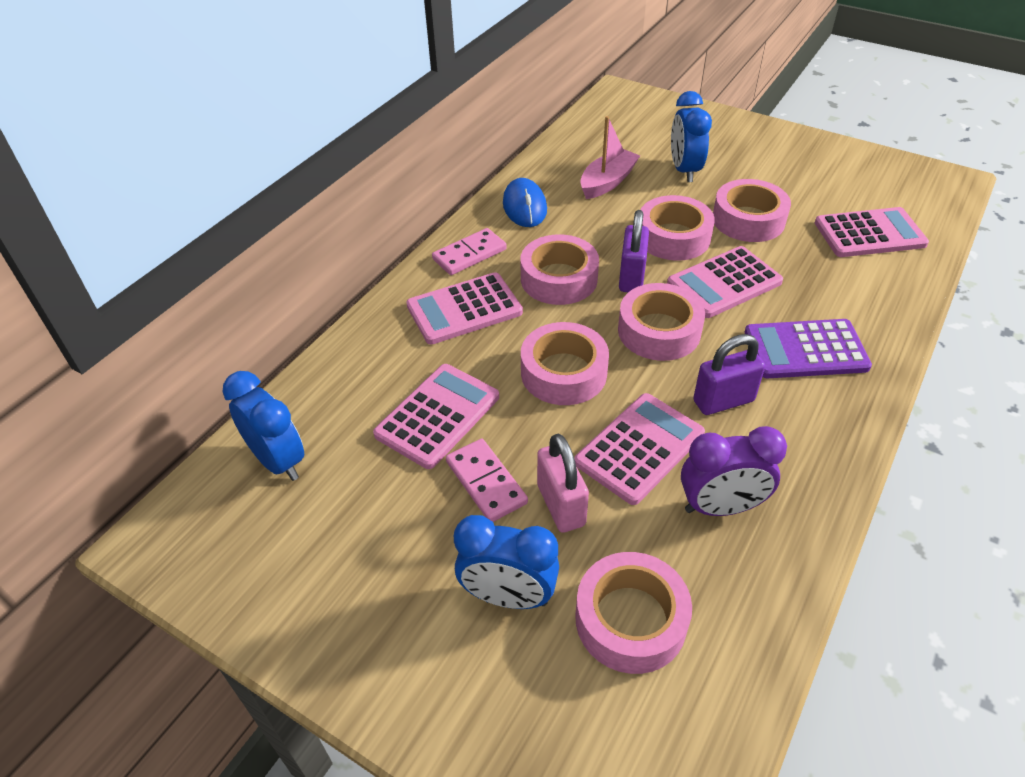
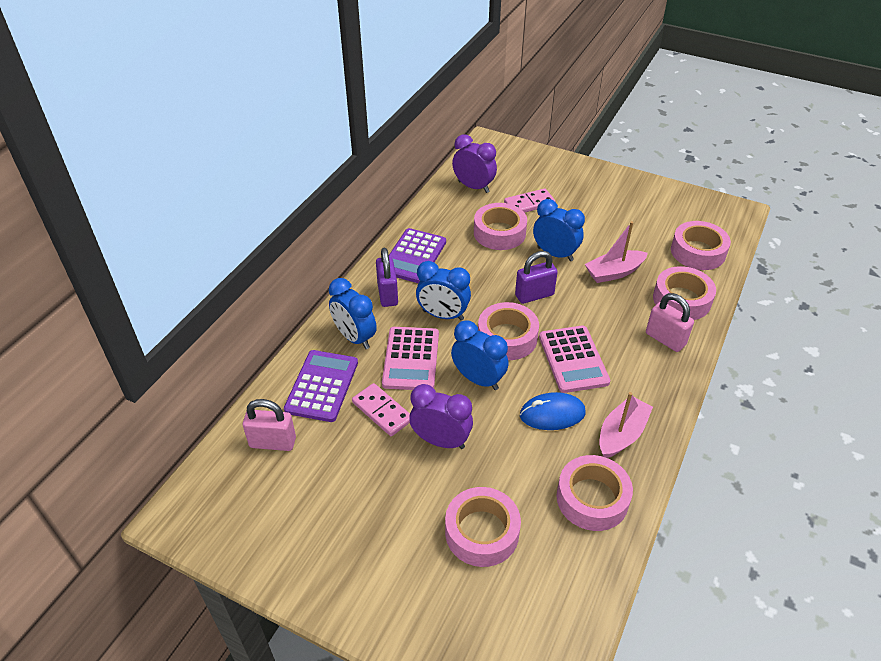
blue clock: 3 -> 4
pink boat: 1 -> 2
pink calculator: 5 -> 2
pink padlock: 1 -> 2
purple calculator: 1 -> 2
purple clock: 1 -> 2

